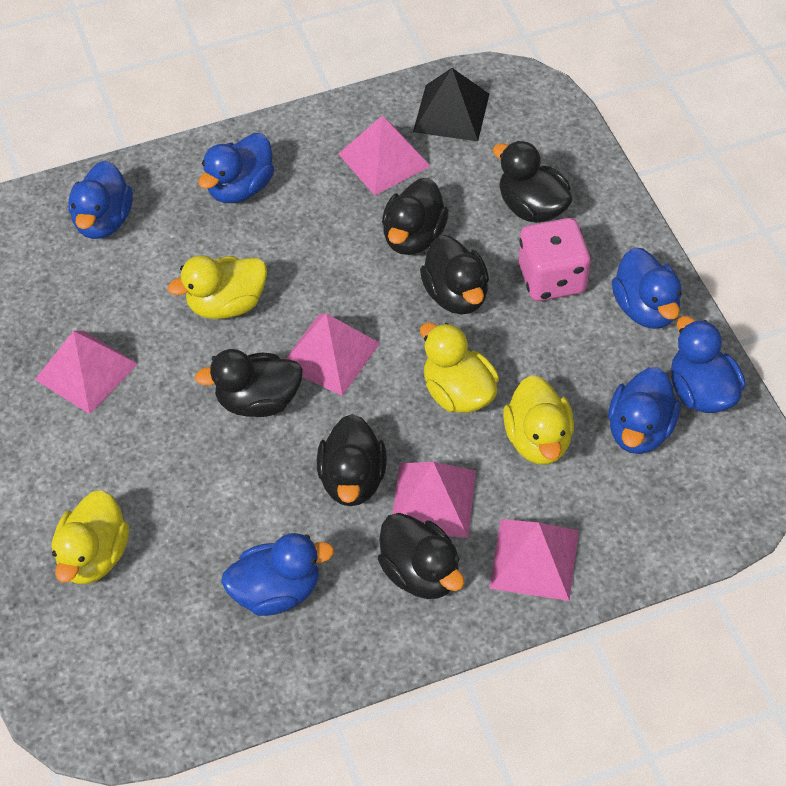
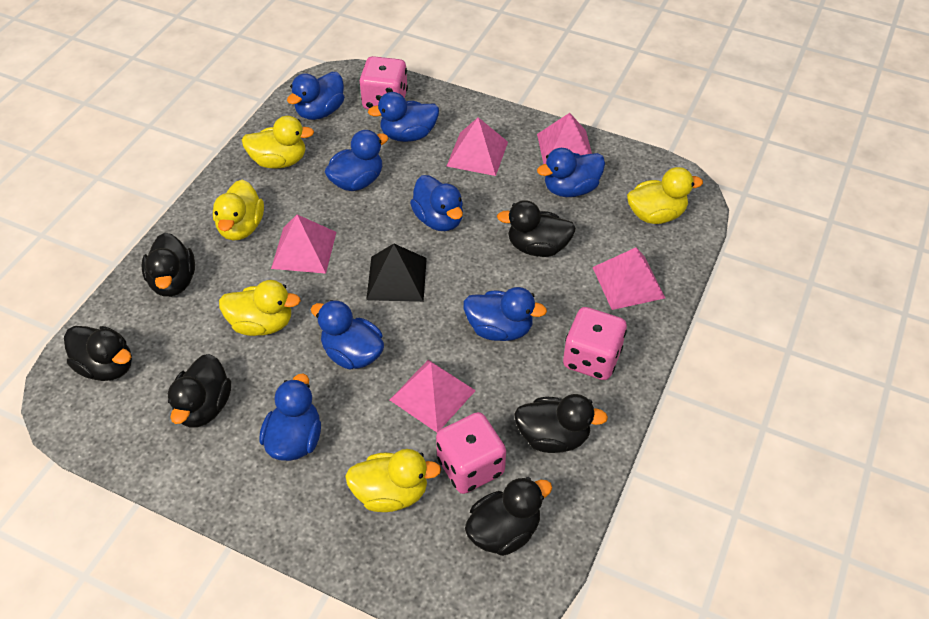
blue duck: 6 -> 8
pink dice: 1 -> 3
yellow duck: 4 -> 5

